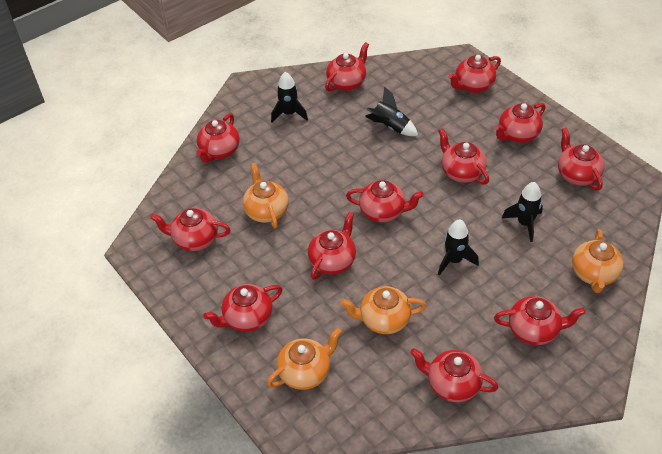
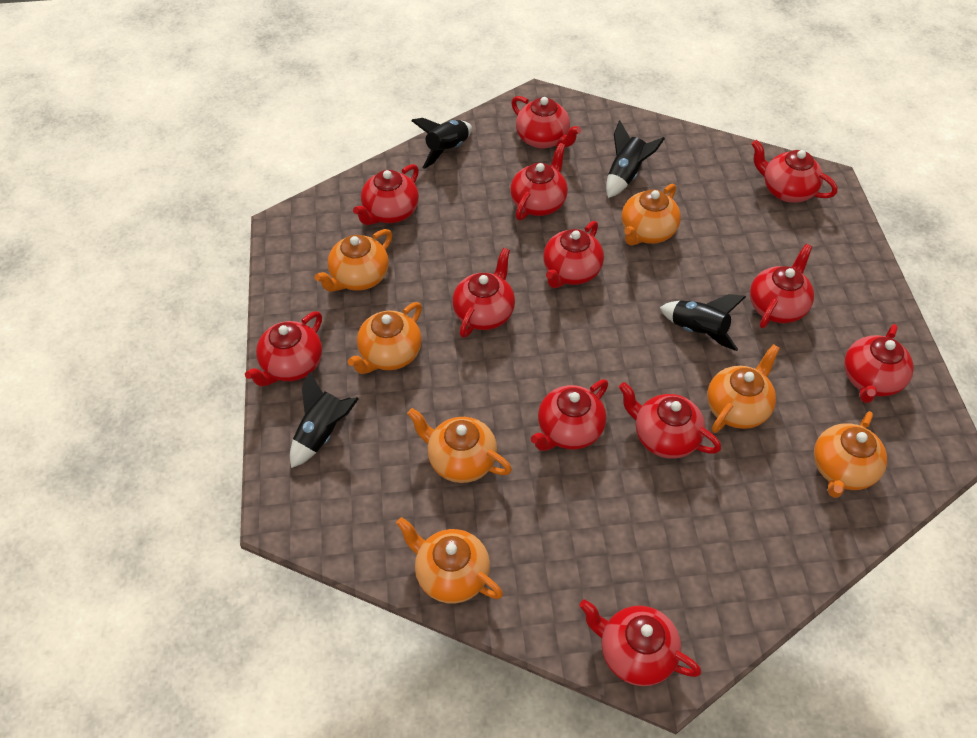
orange teapot: 4 -> 7

